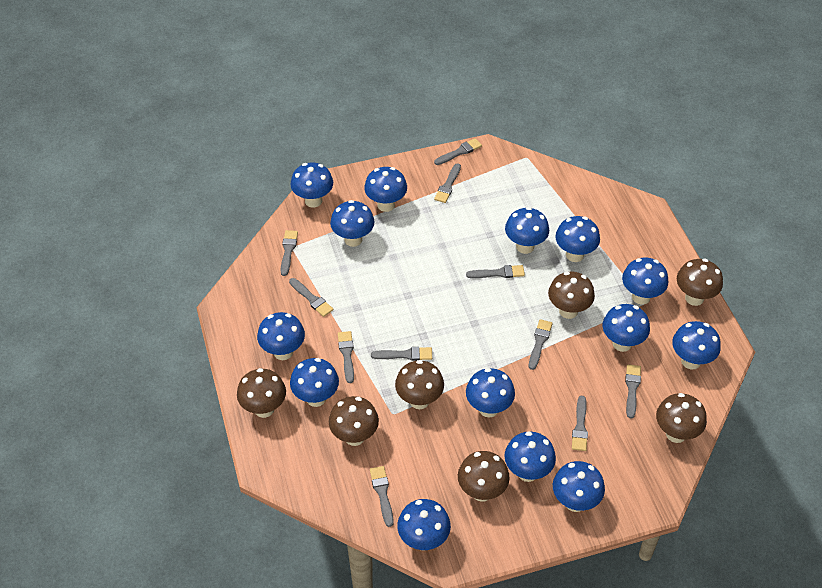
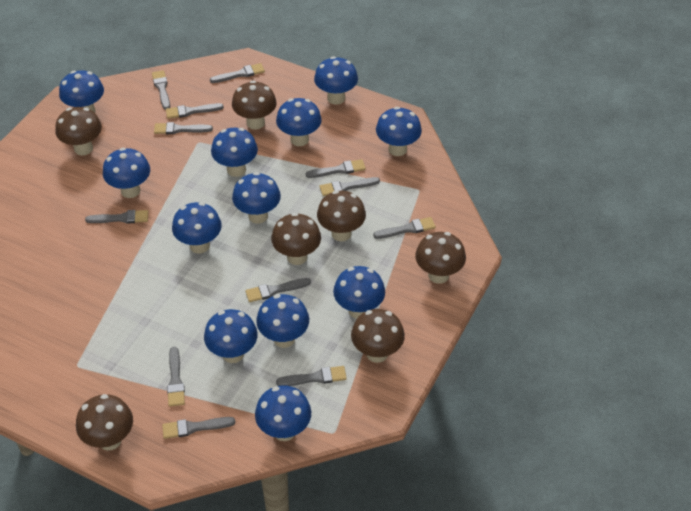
blue mushroom: 14 -> 12
grey brush: 11 -> 12

